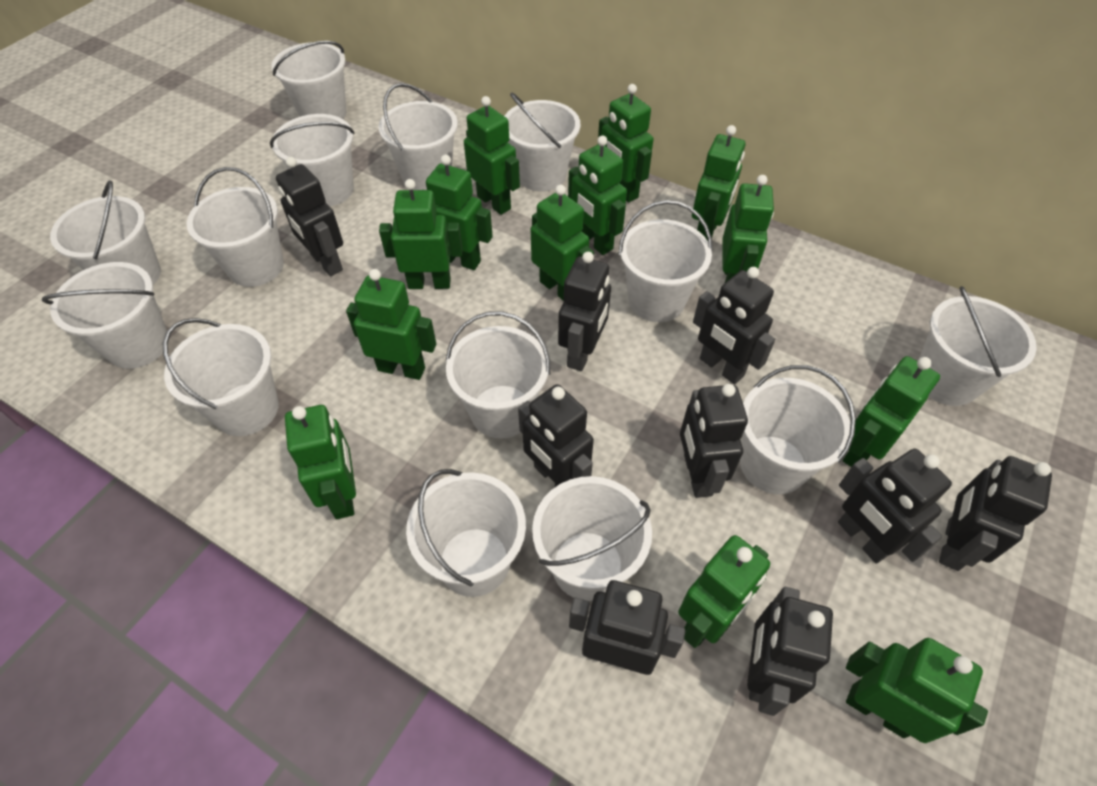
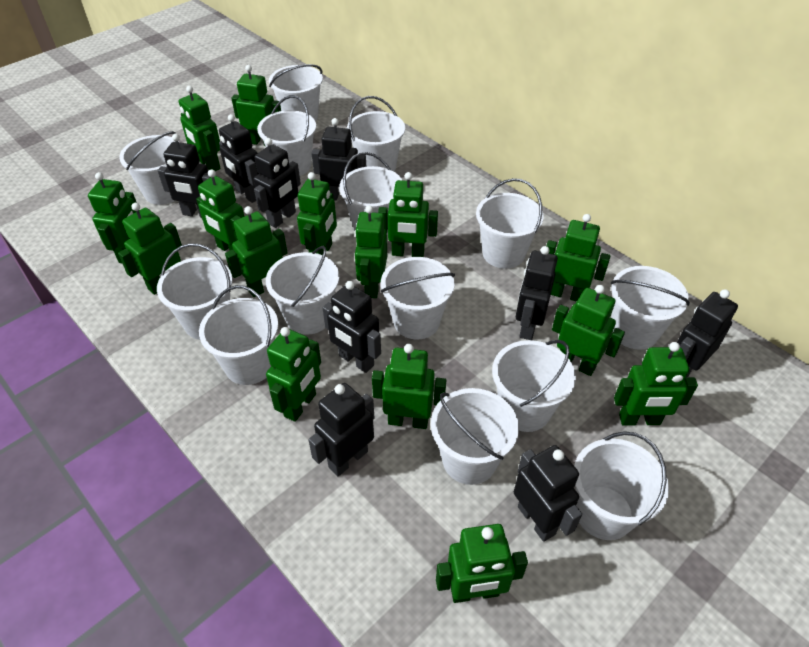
green robot: 13 -> 15

